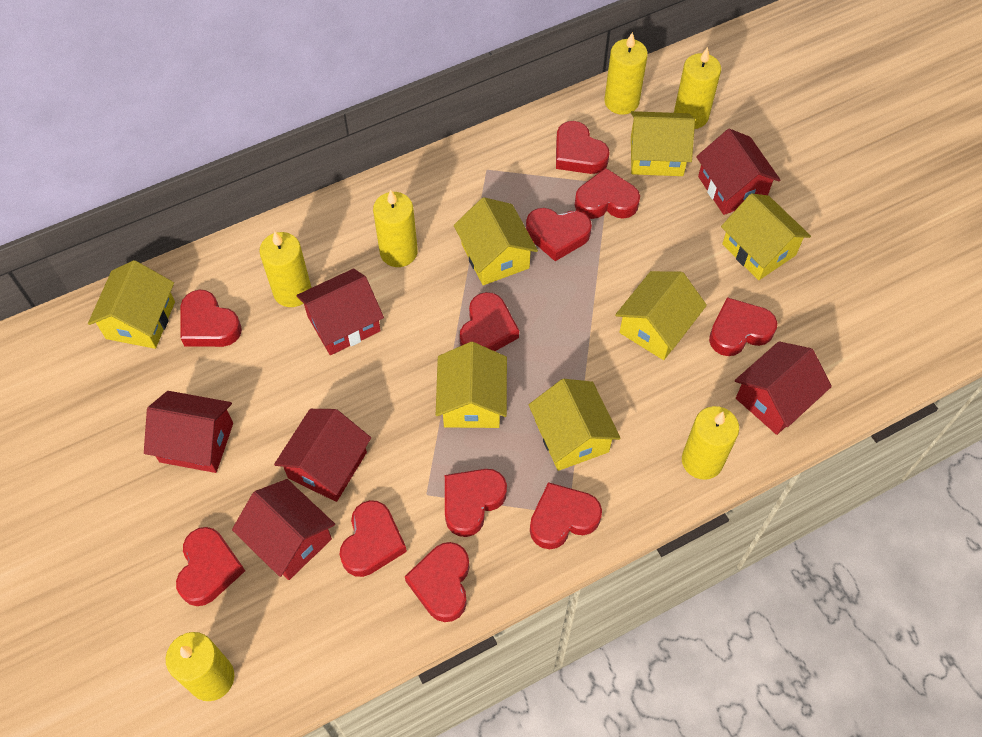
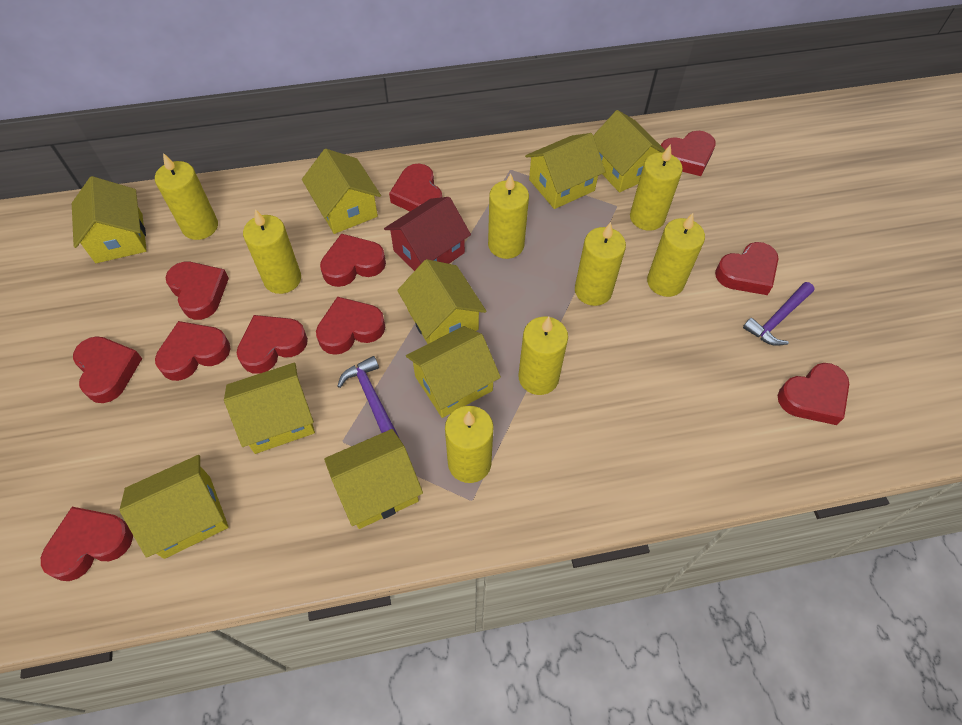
purple hammer: 0 -> 2
red house: 6 -> 1
yellow candle: 6 -> 8
yellow house: 7 -> 9

